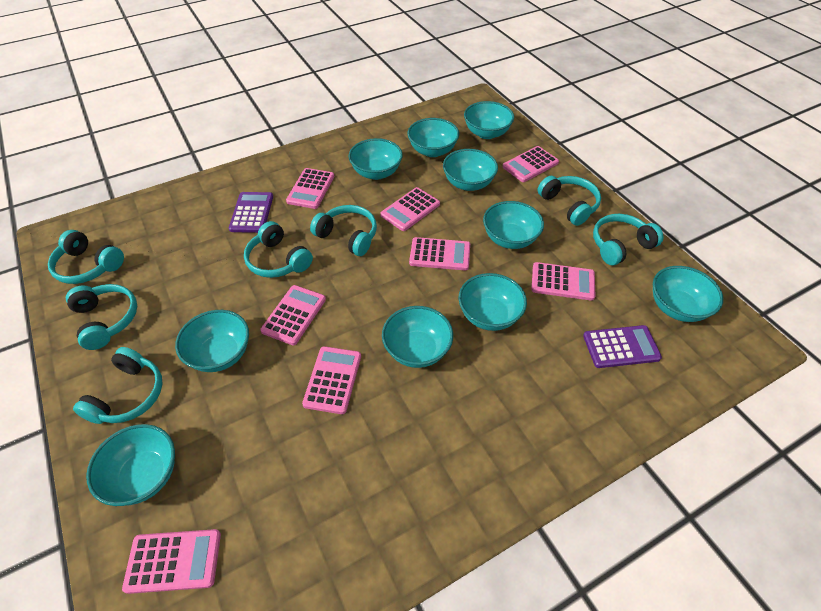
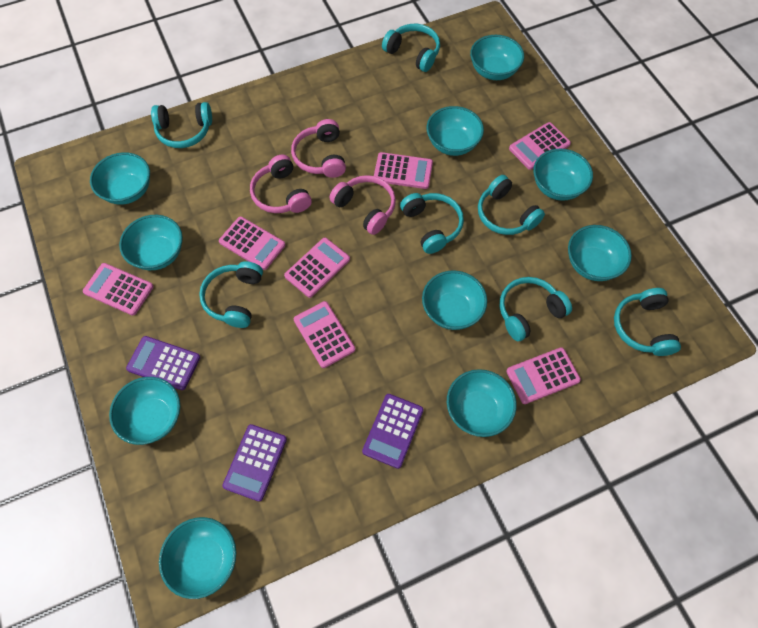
pink calculator: 8 -> 7
pink headphones: 0 -> 3
purple calculator: 2 -> 3

